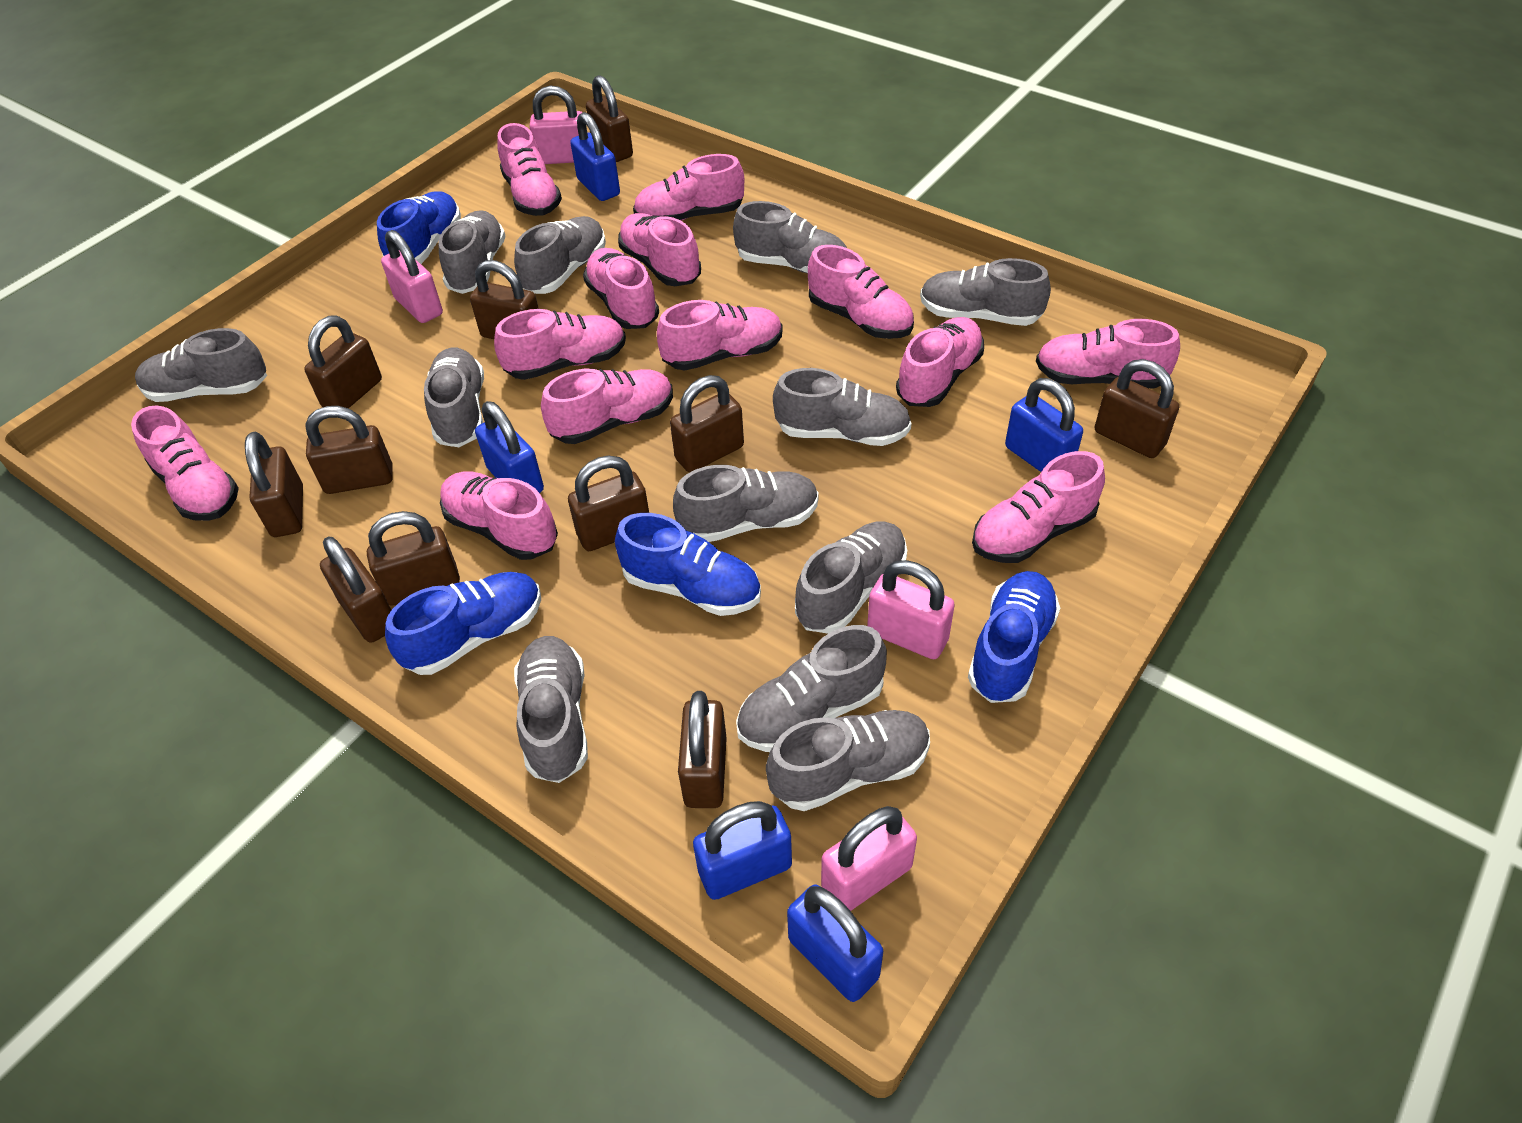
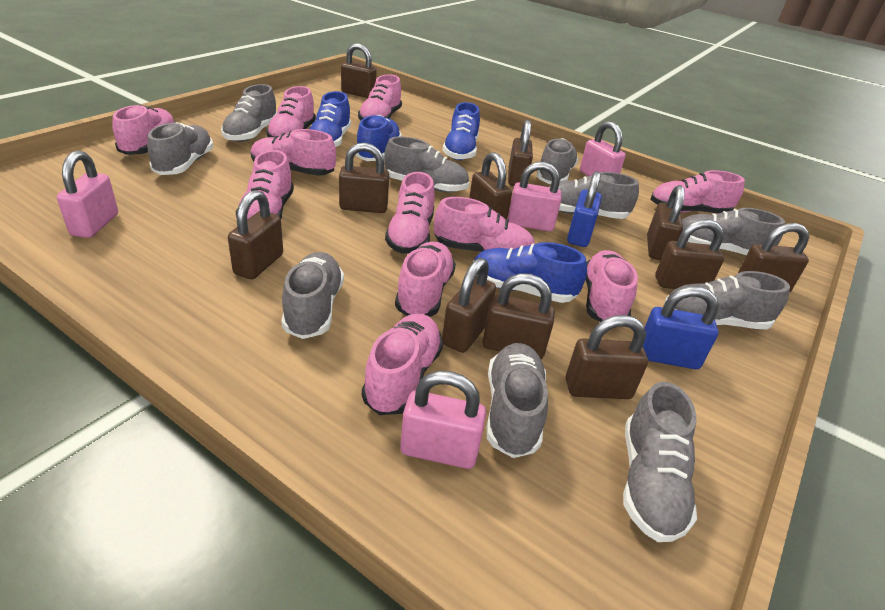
blue padlock: 5 -> 2
grey shoe: 12 -> 10
pink shoe: 13 -> 11

